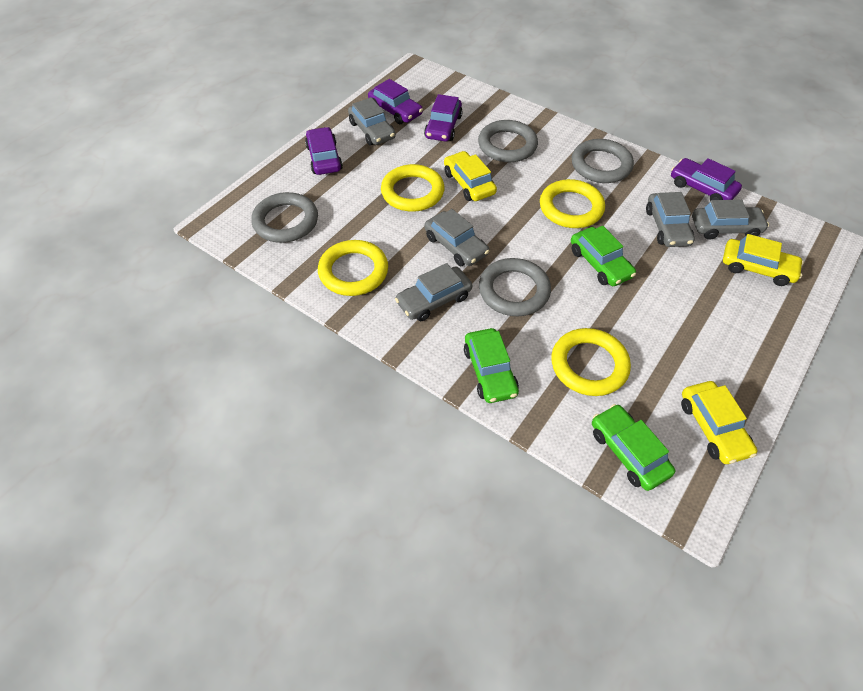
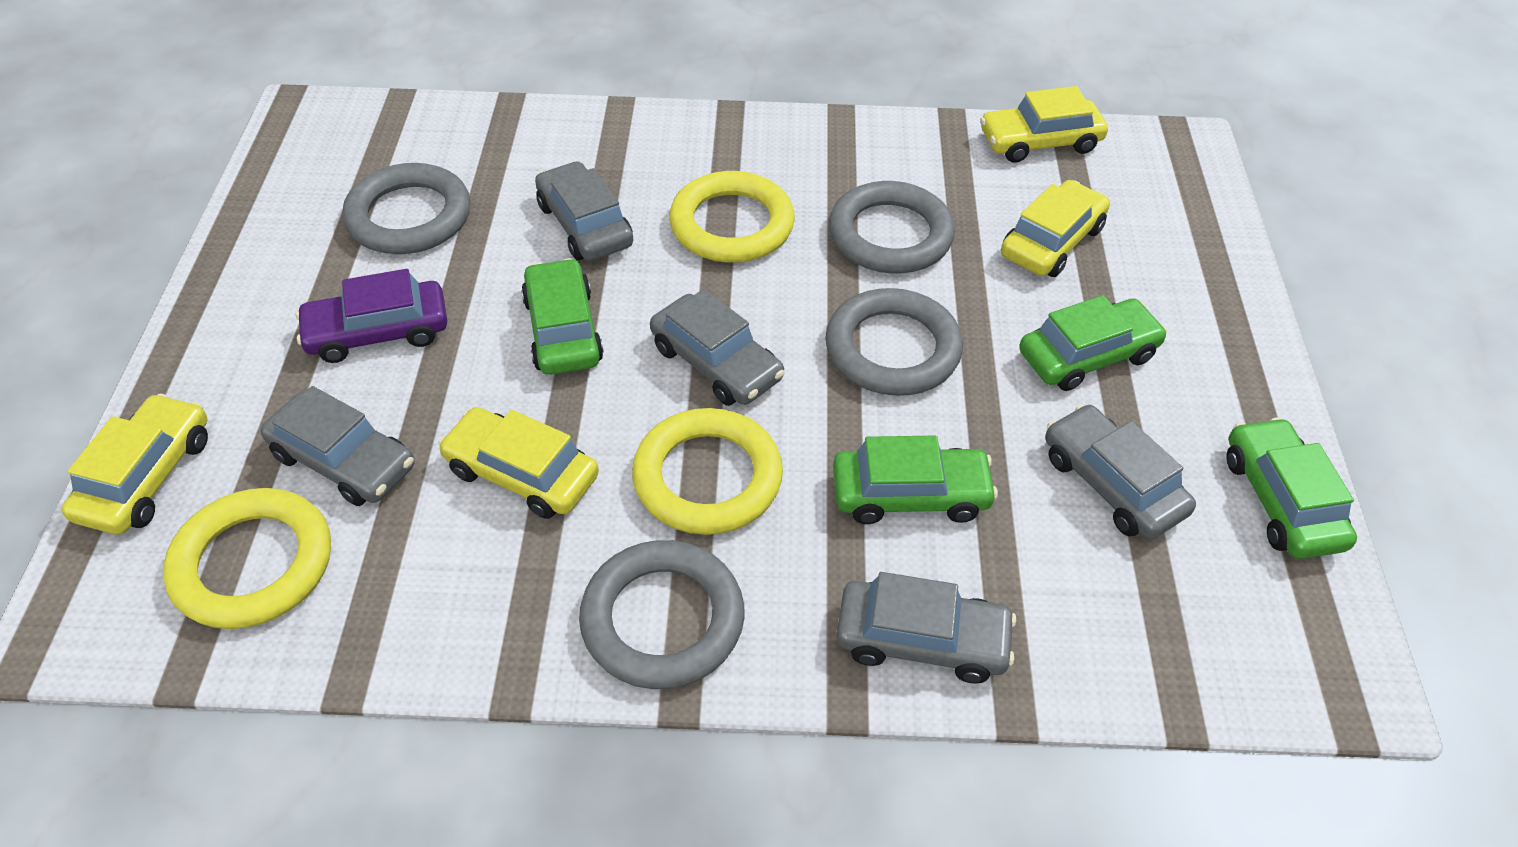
green car: 3 -> 4
purple car: 4 -> 1
yellow car: 3 -> 4
yellow ring: 4 -> 3

